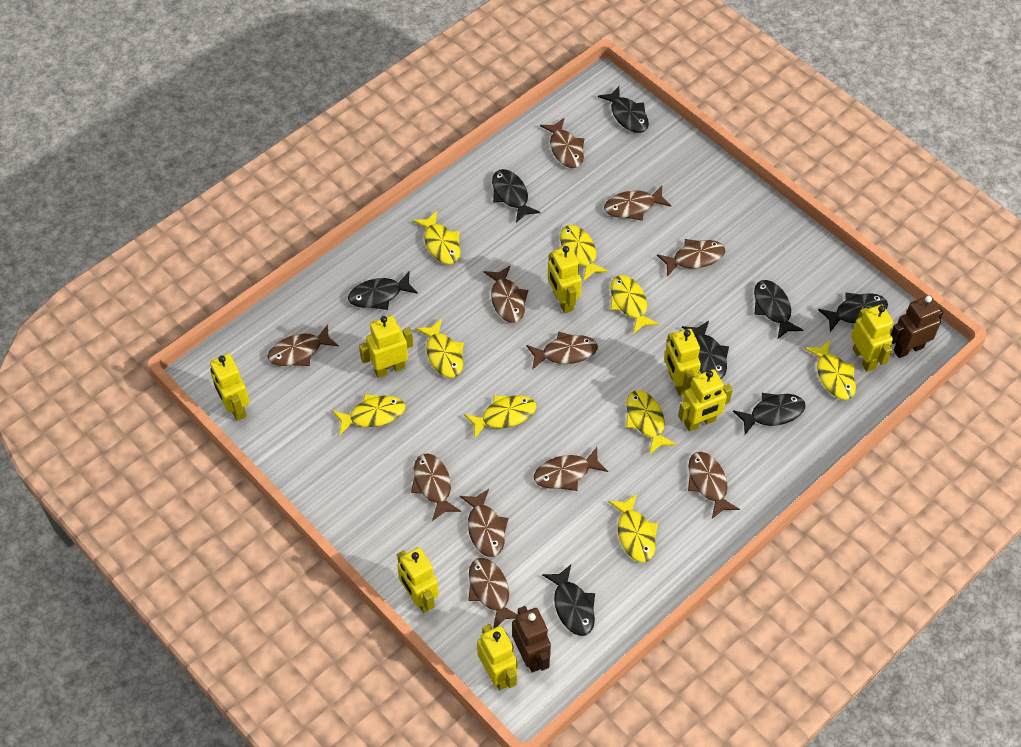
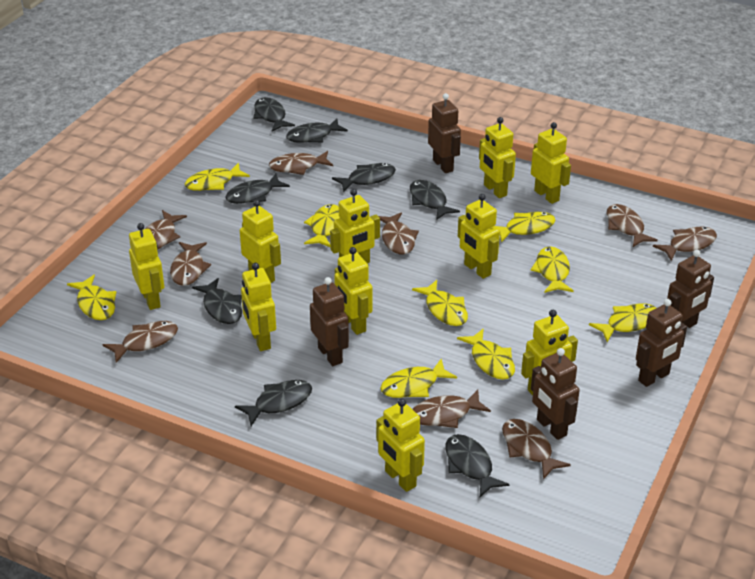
brown fish: 11 -> 9
brown robot: 2 -> 5
yellow robot: 8 -> 10

